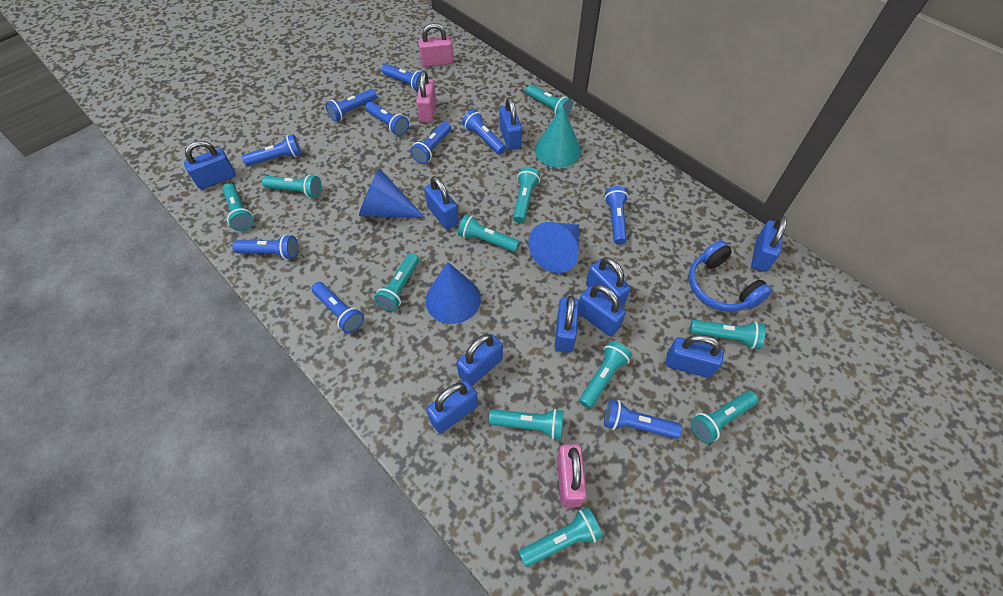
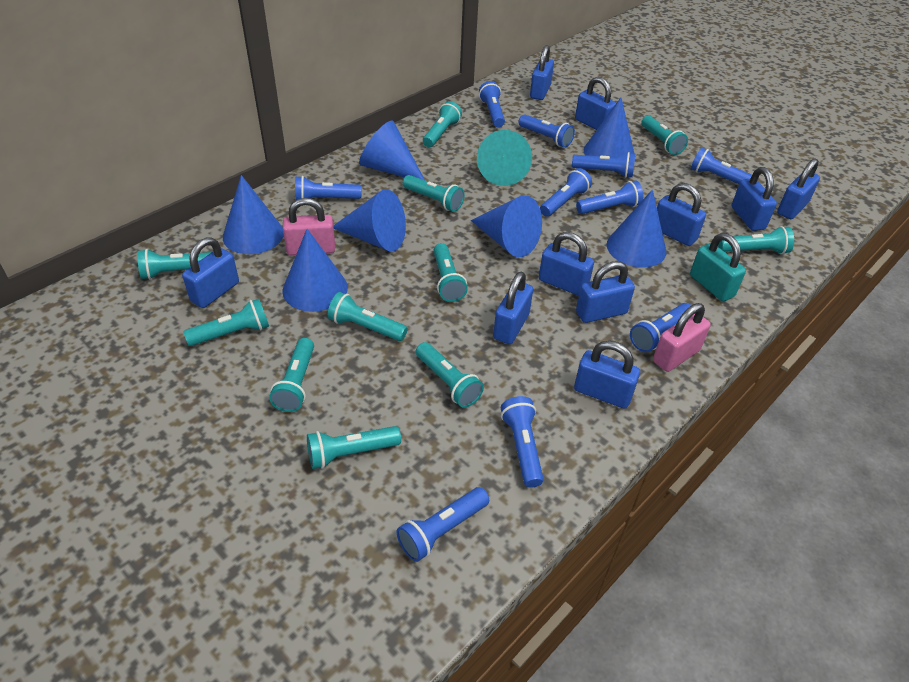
blue cone: 3 -> 7
blue headphones: 1 -> 0
pink padlock: 3 -> 2
turquoise padlock: 0 -> 1

